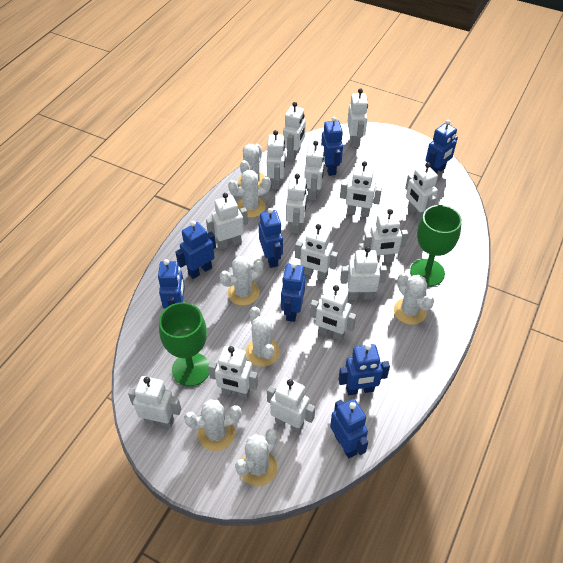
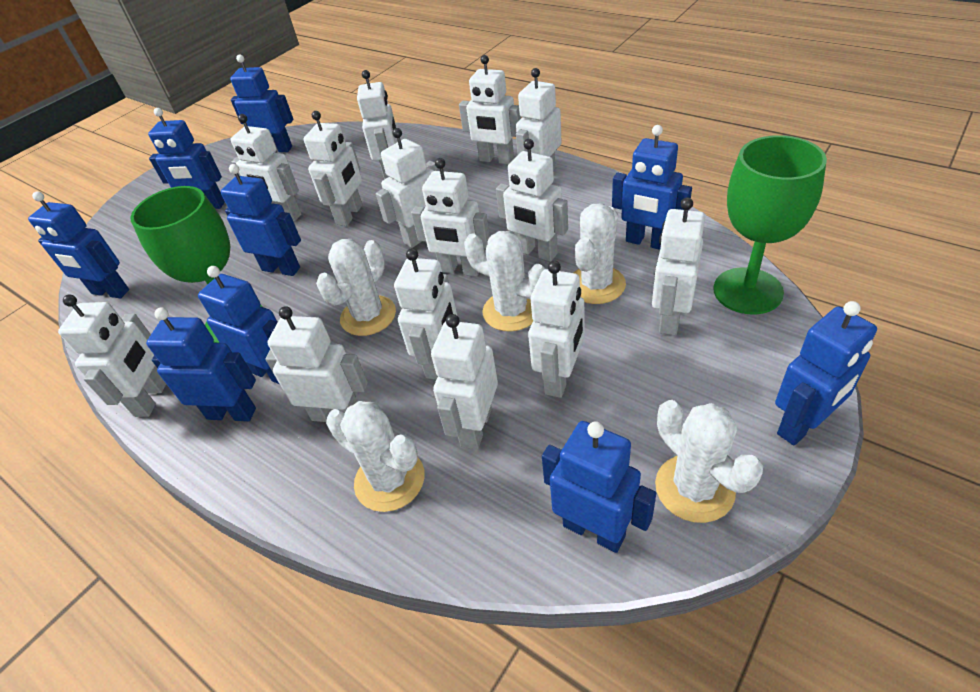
blue robot: 8 -> 9
white cactus: 7 -> 5
white robot: 15 -> 14

